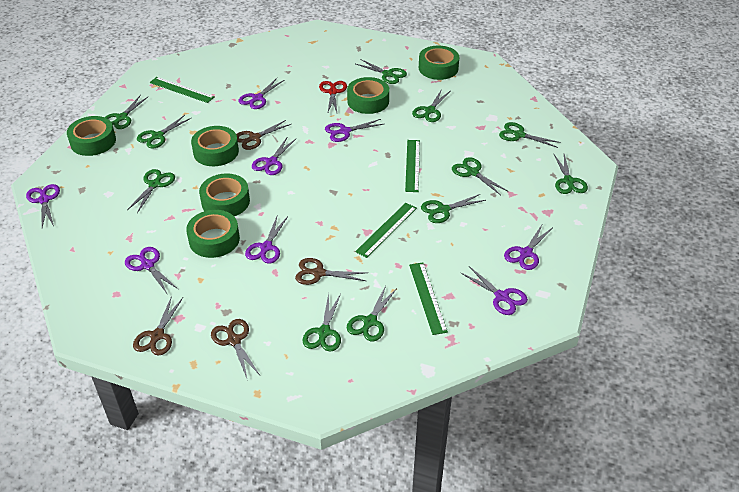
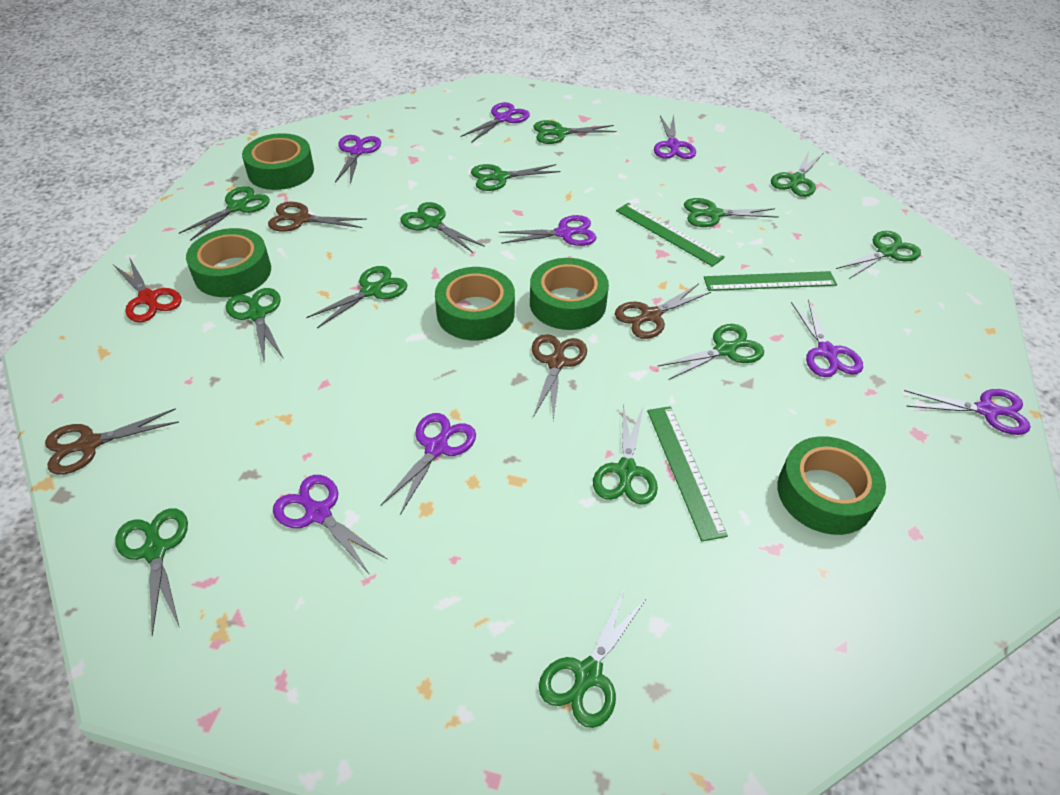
green ruler: 4 -> 3
green scissors: 11 -> 13
green tape: 6 -> 5

